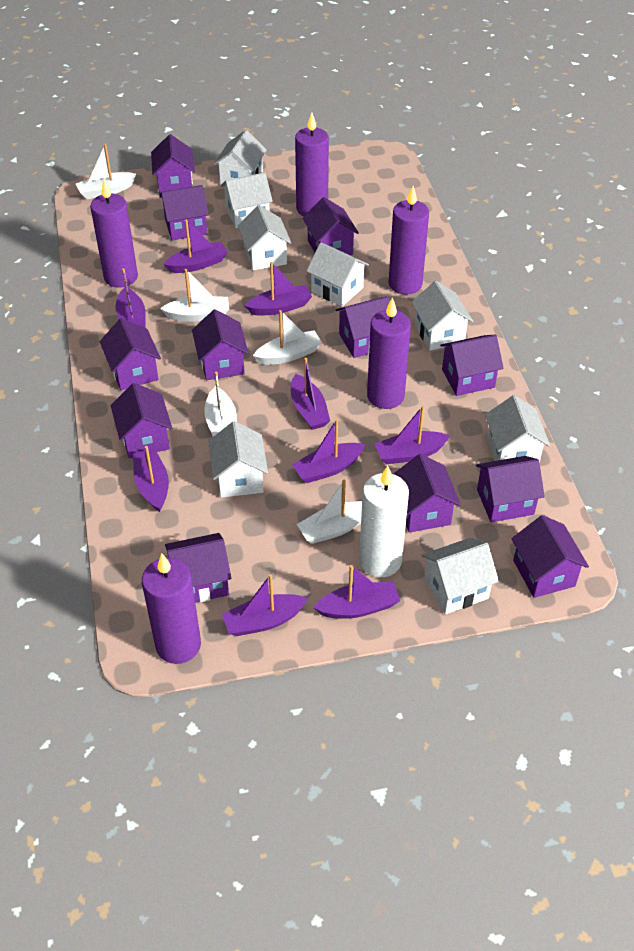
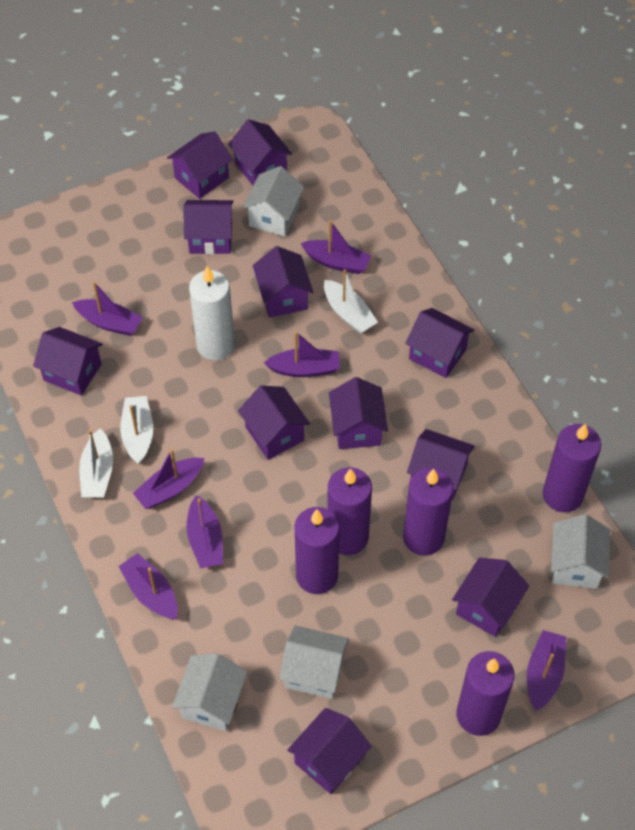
purple boat: 9 -> 7
purple house: 12 -> 11
white boat: 5 -> 3
white house: 8 -> 4

